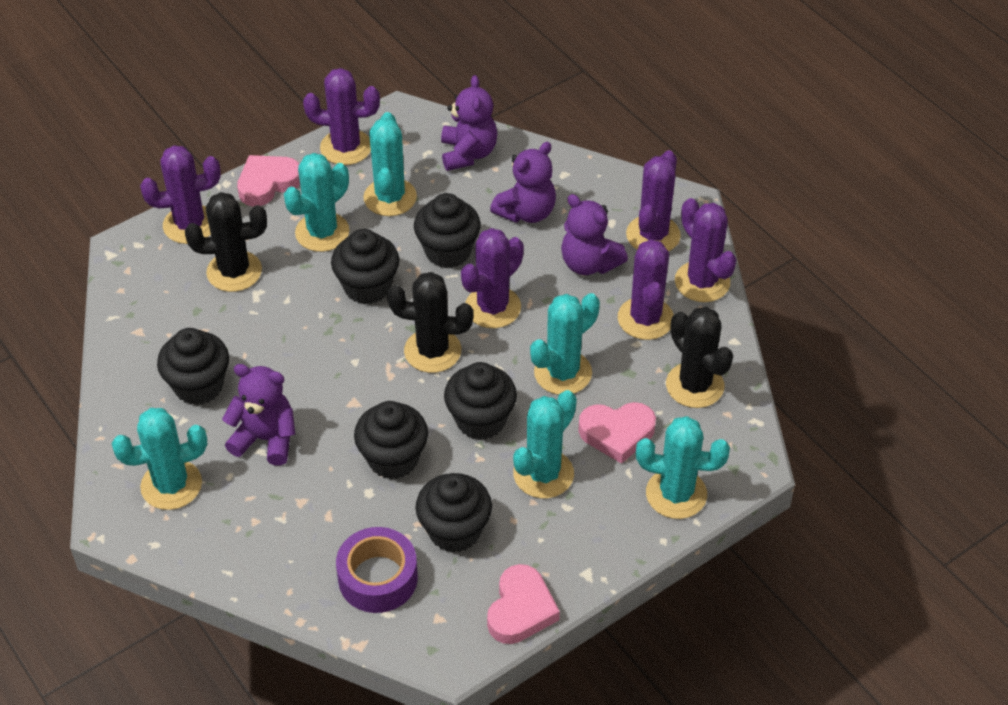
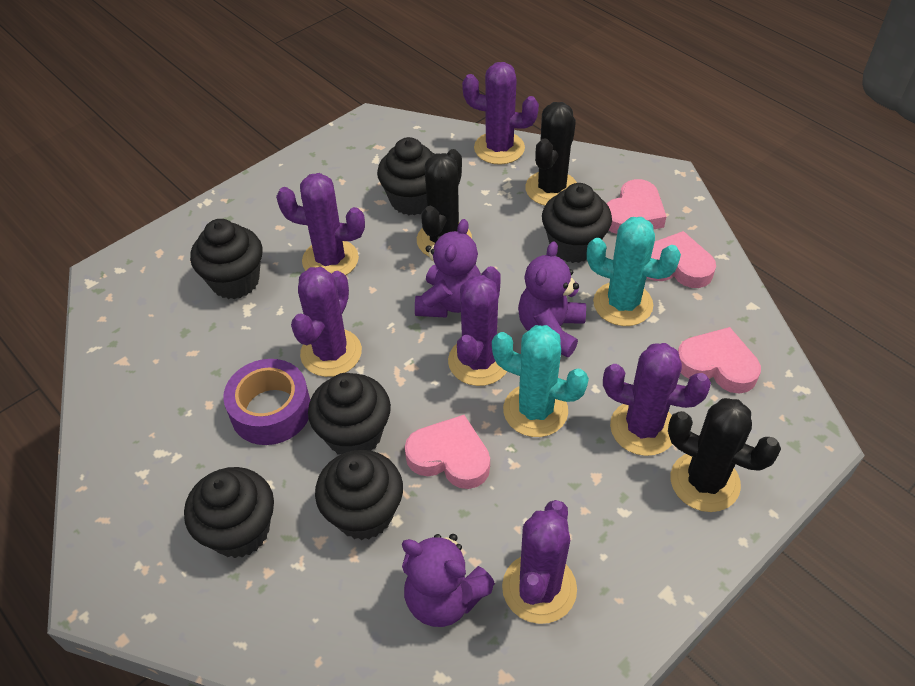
pink heart: 3 -> 4
purple teddy bear: 4 -> 3
turquoise cactus: 6 -> 2

